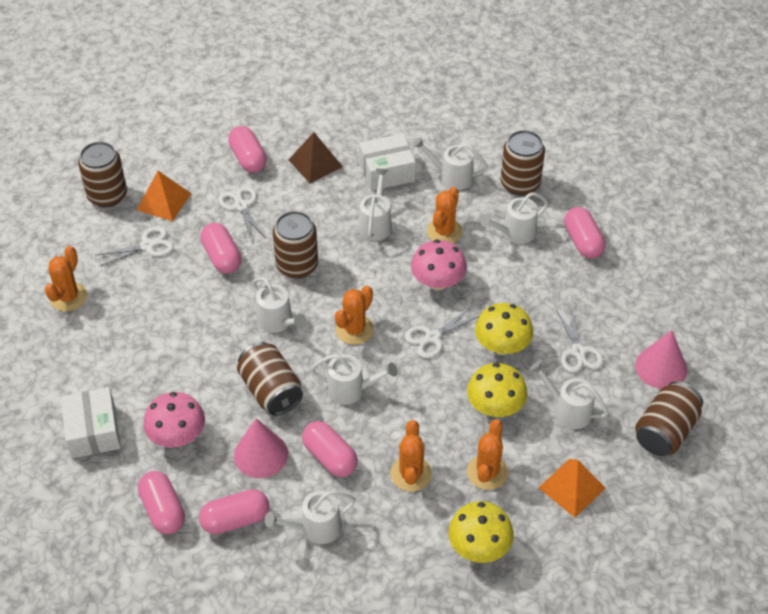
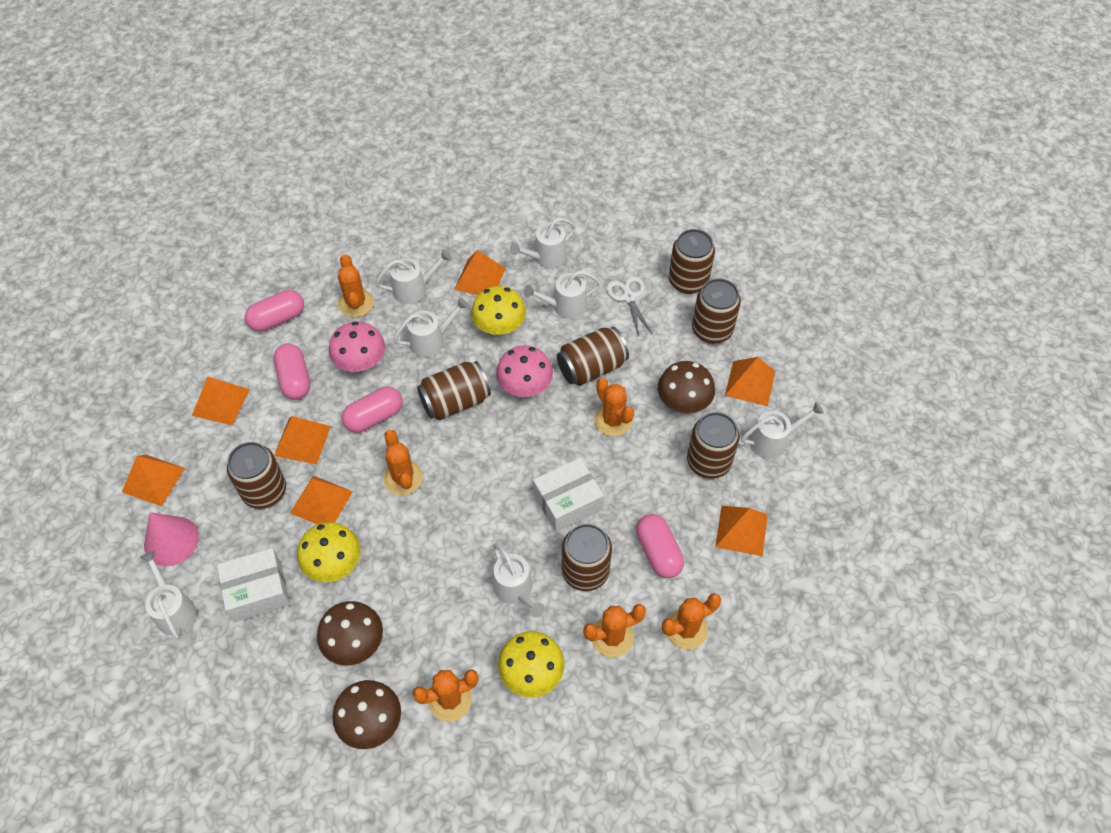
brown can: 5 -> 7
brown mushroom: 0 -> 3
brown pyramid: 1 -> 0
orange cactus: 5 -> 6
orange pyramid: 2 -> 7
pink capsule: 6 -> 4
pink cone: 2 -> 1
white scissors: 4 -> 1

